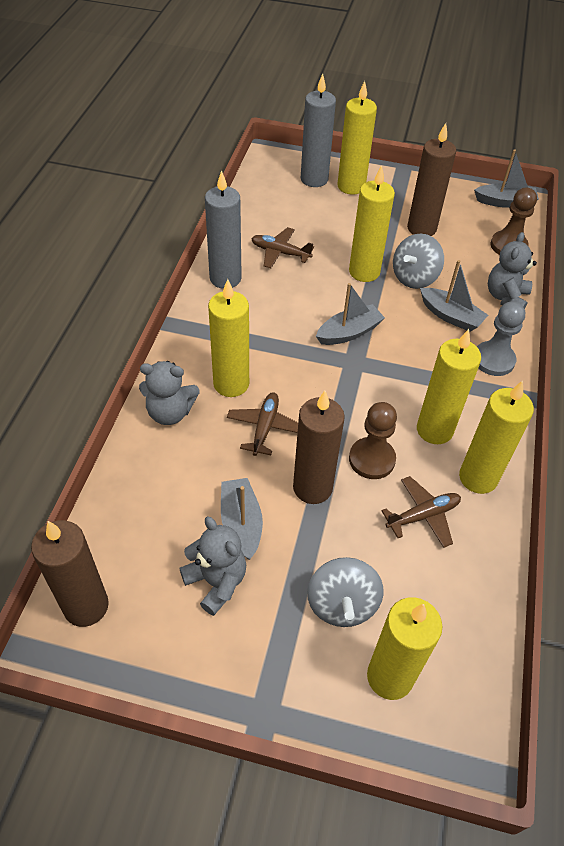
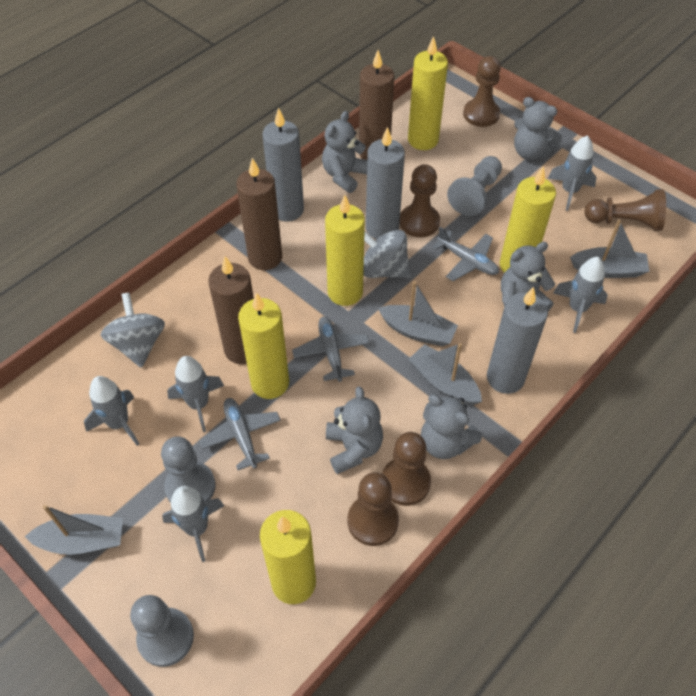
brown pawn: 2 -> 5
brown plane: 3 -> 0
grey candle: 2 -> 3
grey pawn: 1 -> 3
grey plane: 0 -> 3
grey rocket: 0 -> 5
grey teddy bear: 3 -> 5
yellow candle: 6 -> 5

